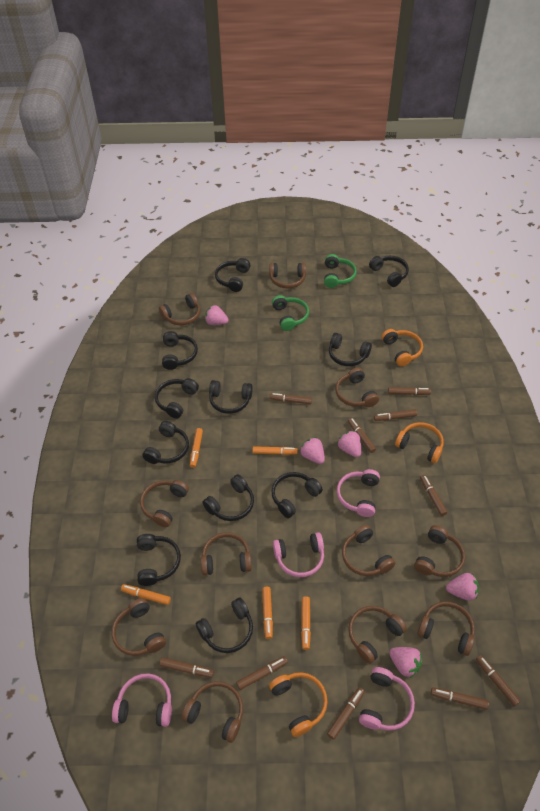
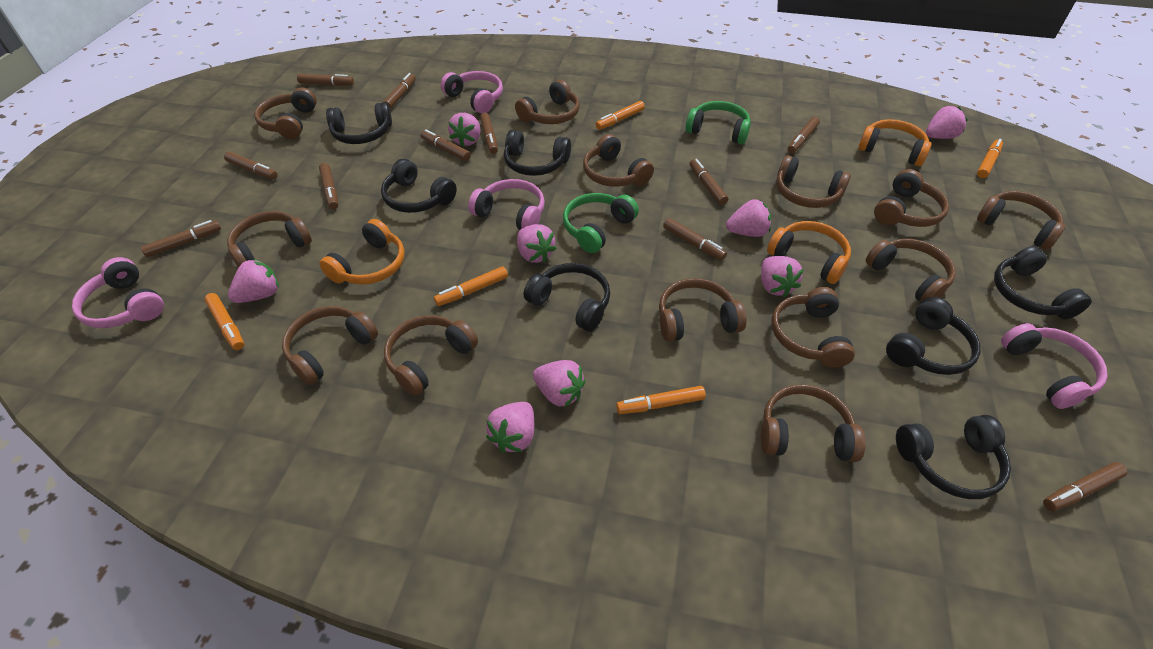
black headphones: 11 -> 7
brown headphones: 11 -> 13
brown marker: 10 -> 11
pink strawberry: 5 -> 8

